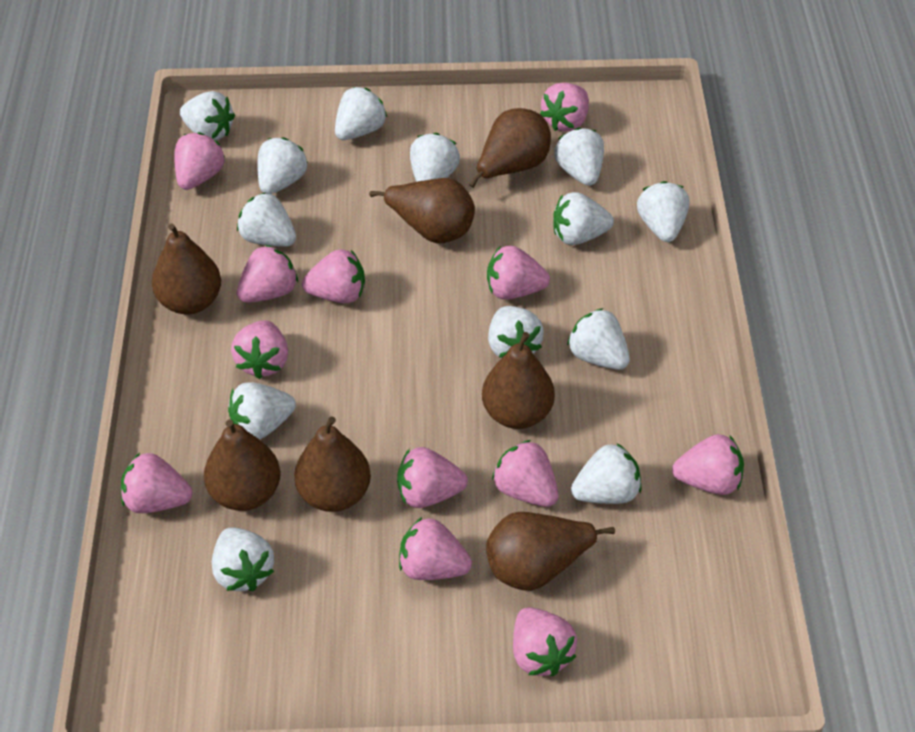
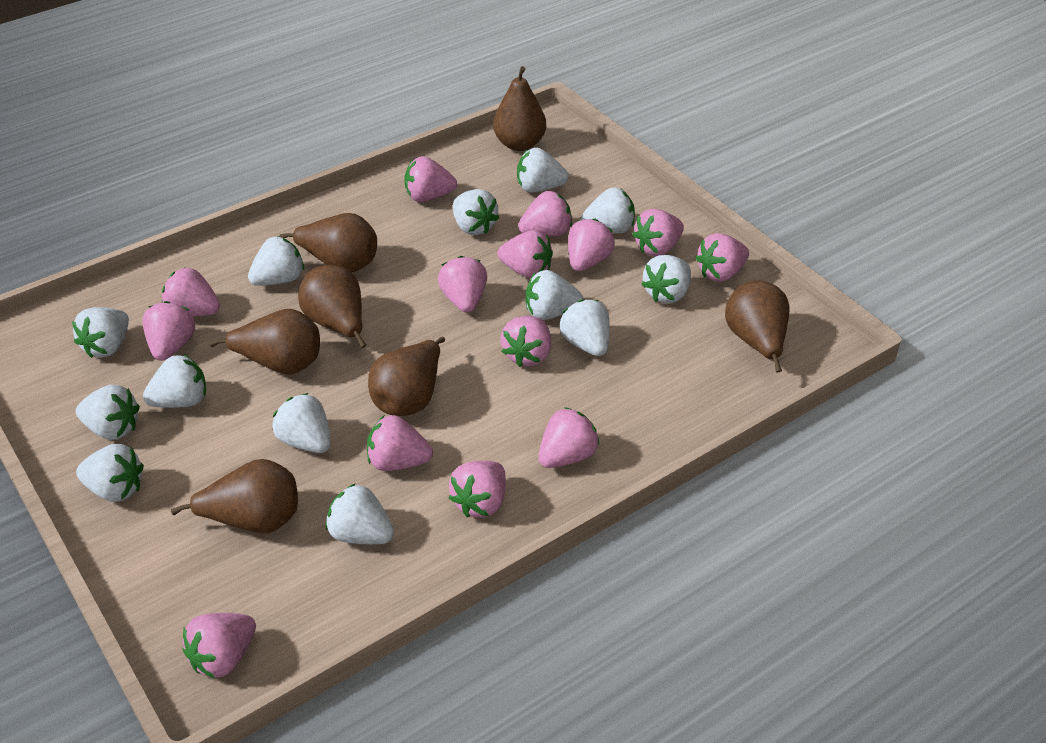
pink strawberry: 12 -> 14

